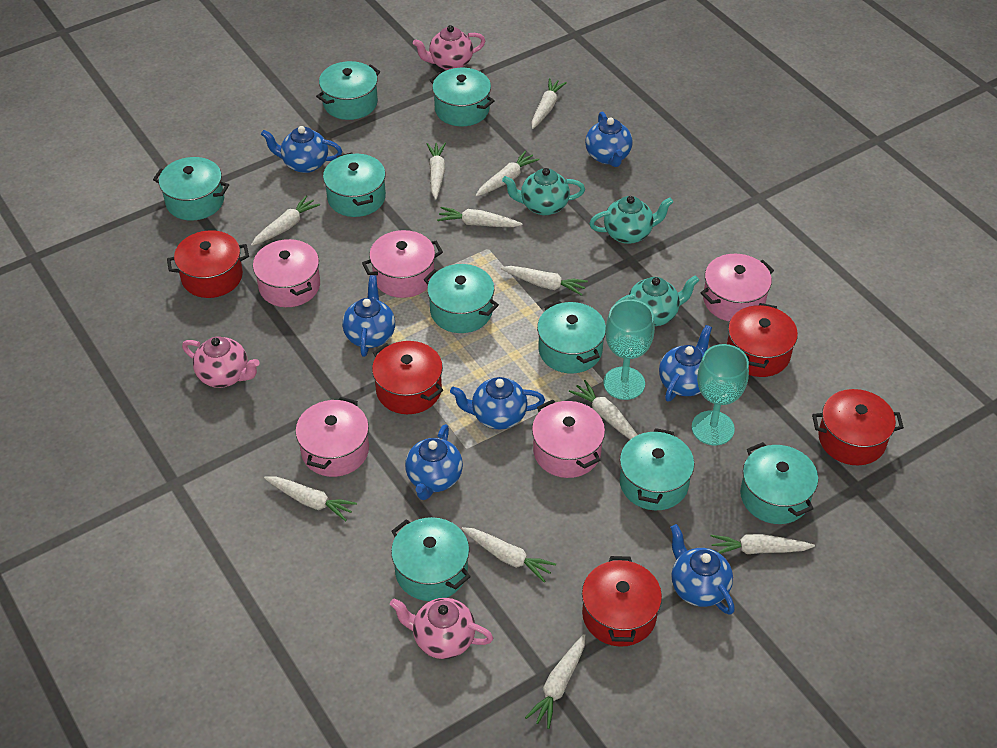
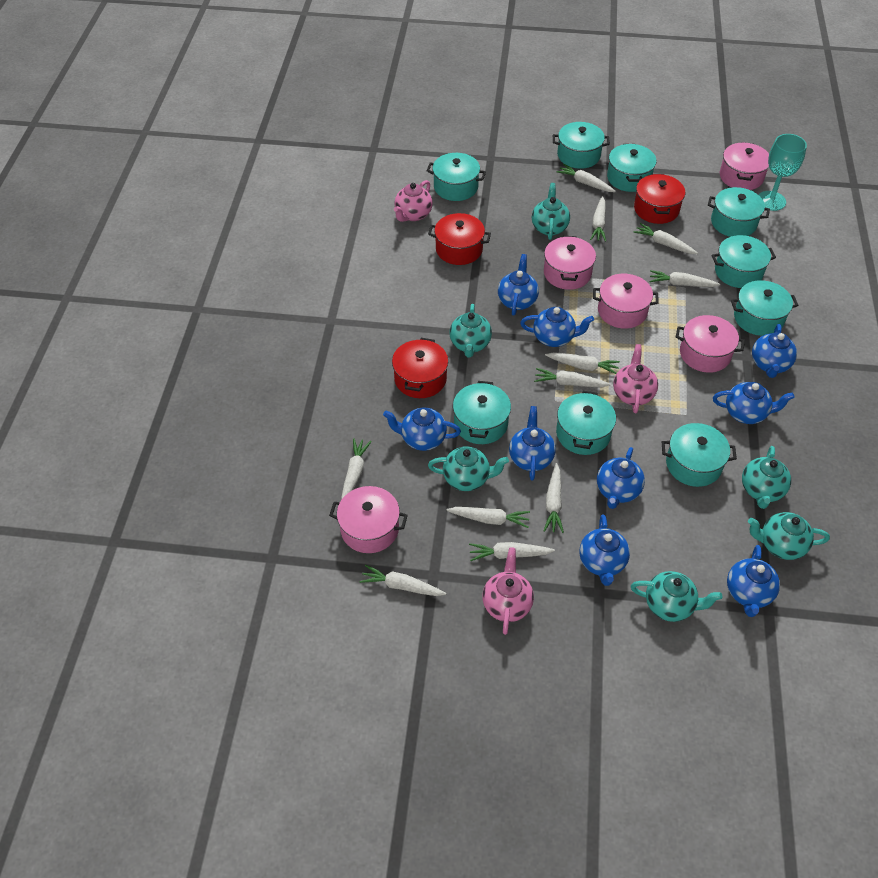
blue teapot: 7 -> 9
red pot: 5 -> 3
turquoise goblet: 2 -> 1
turquoise teapot: 3 -> 6

